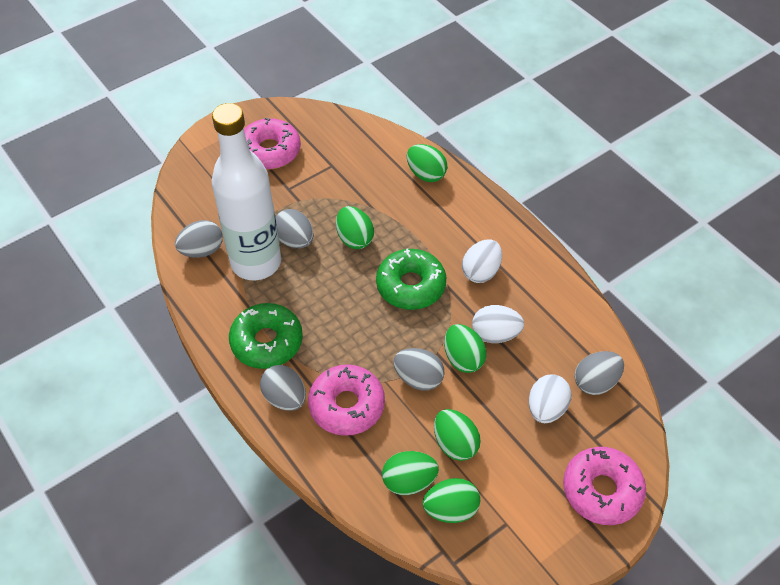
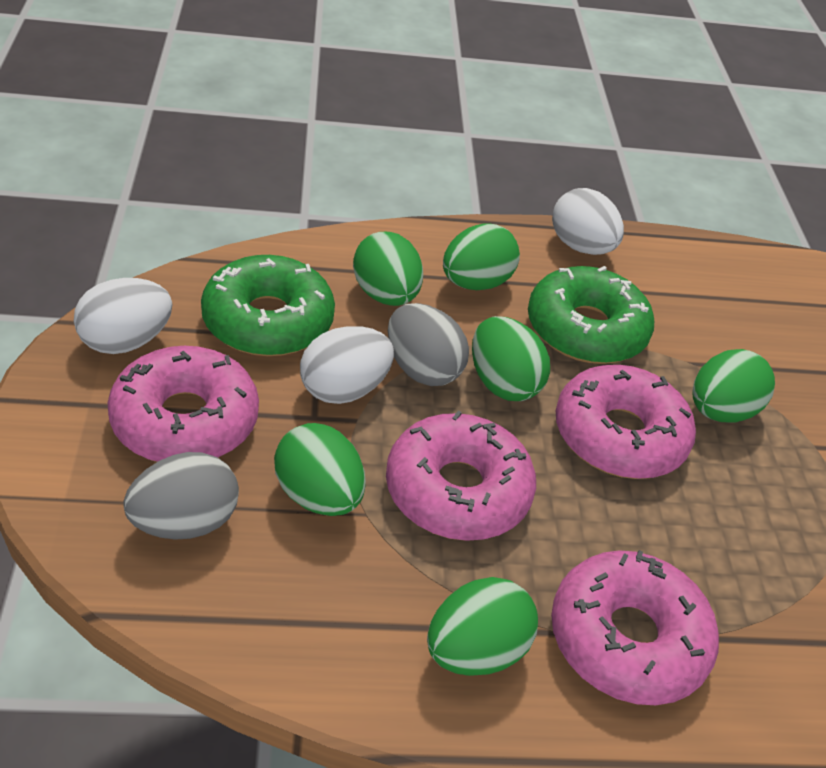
grey egg: 5 -> 2
pink donut: 3 -> 4
white bottle: 1 -> 0

